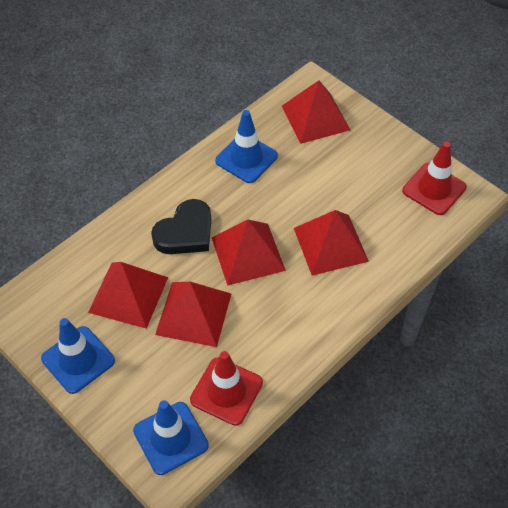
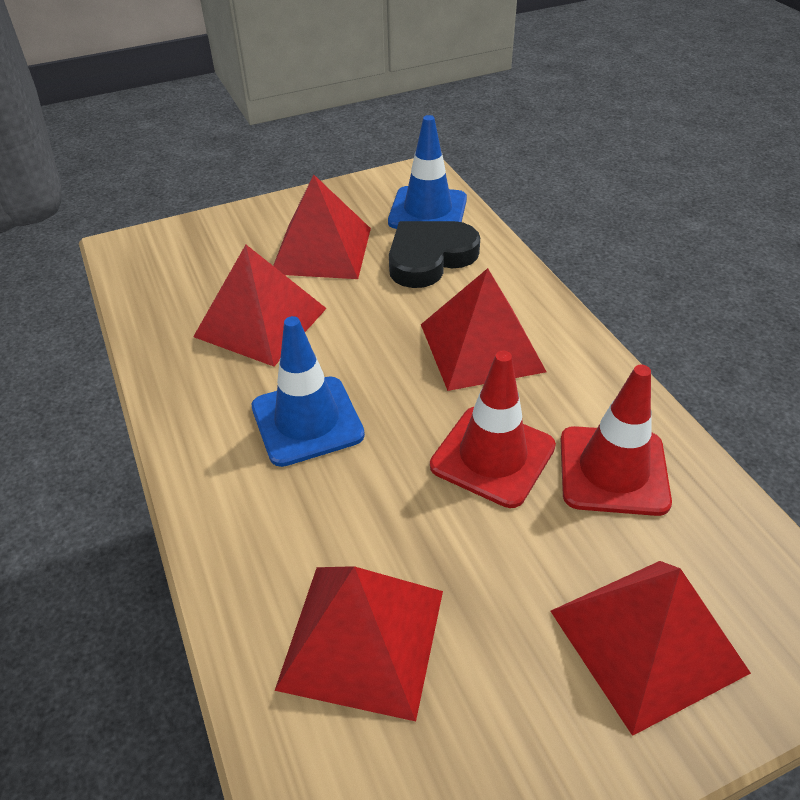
blue traffic cone: 3 -> 2

